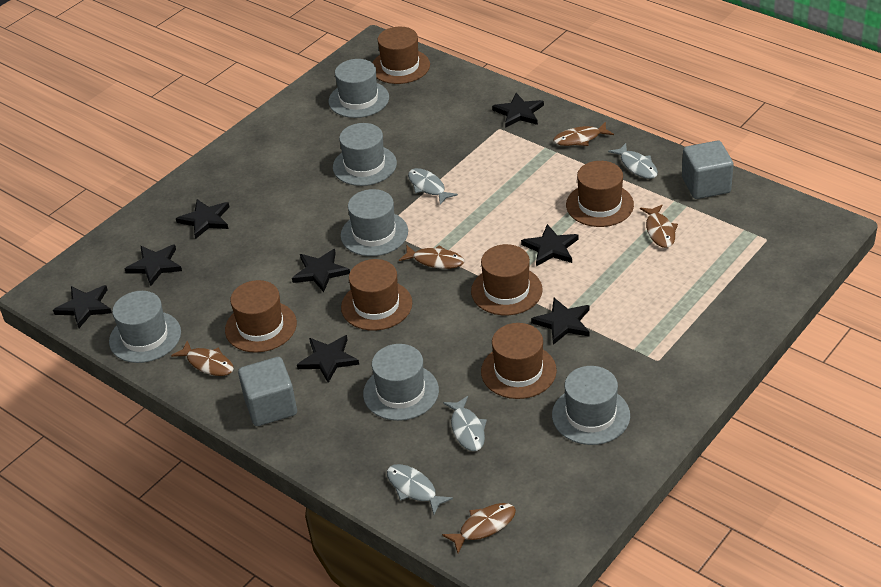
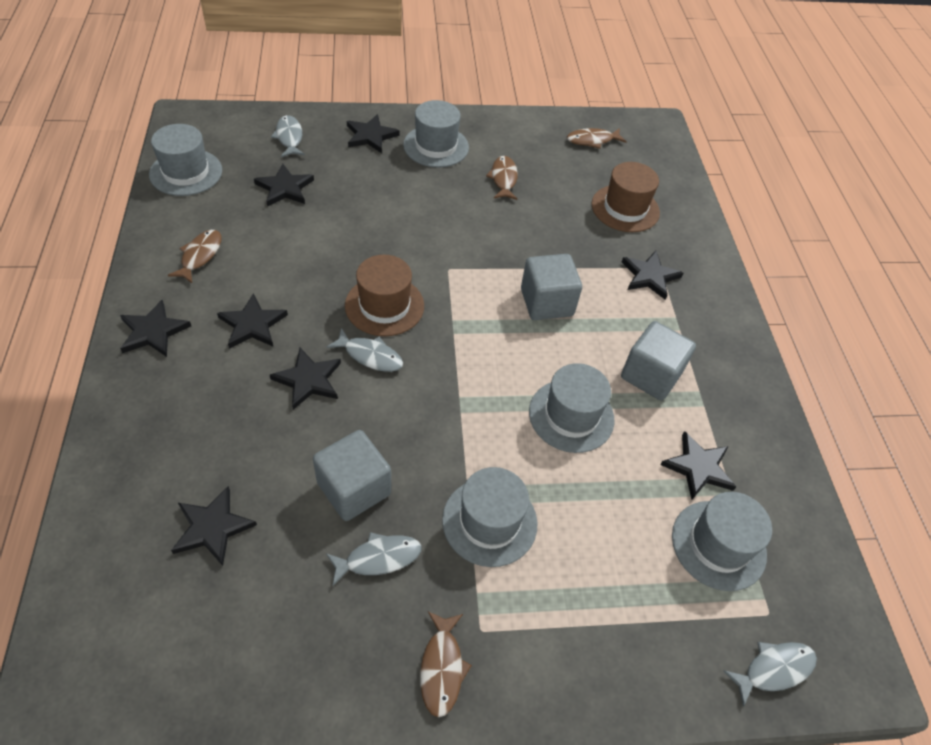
brown fish: 5 -> 4
brown hat: 6 -> 2
grey cube: 2 -> 3
grey hat: 6 -> 5

